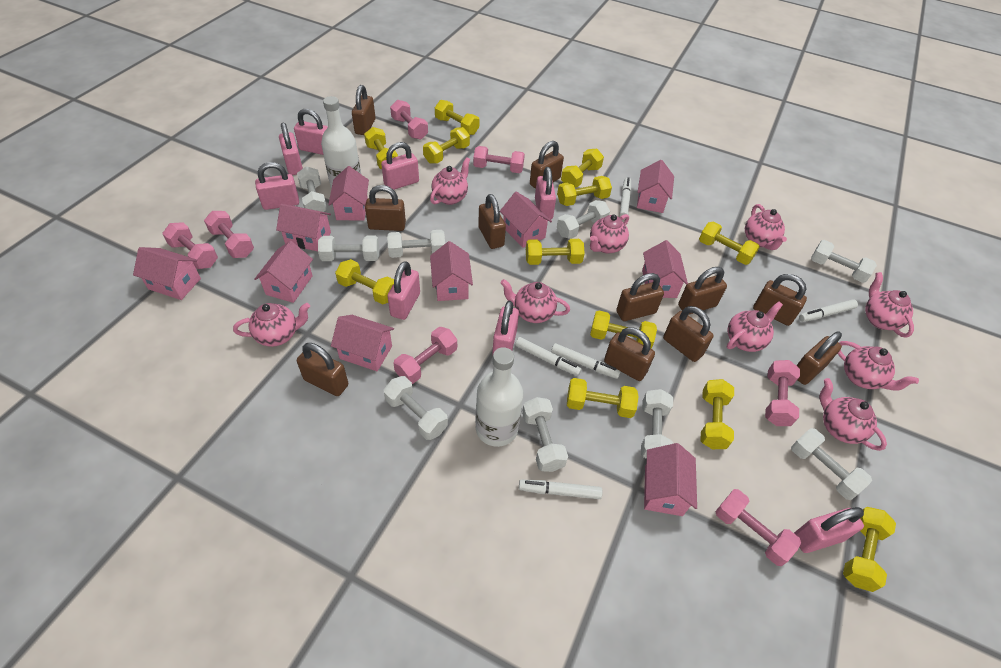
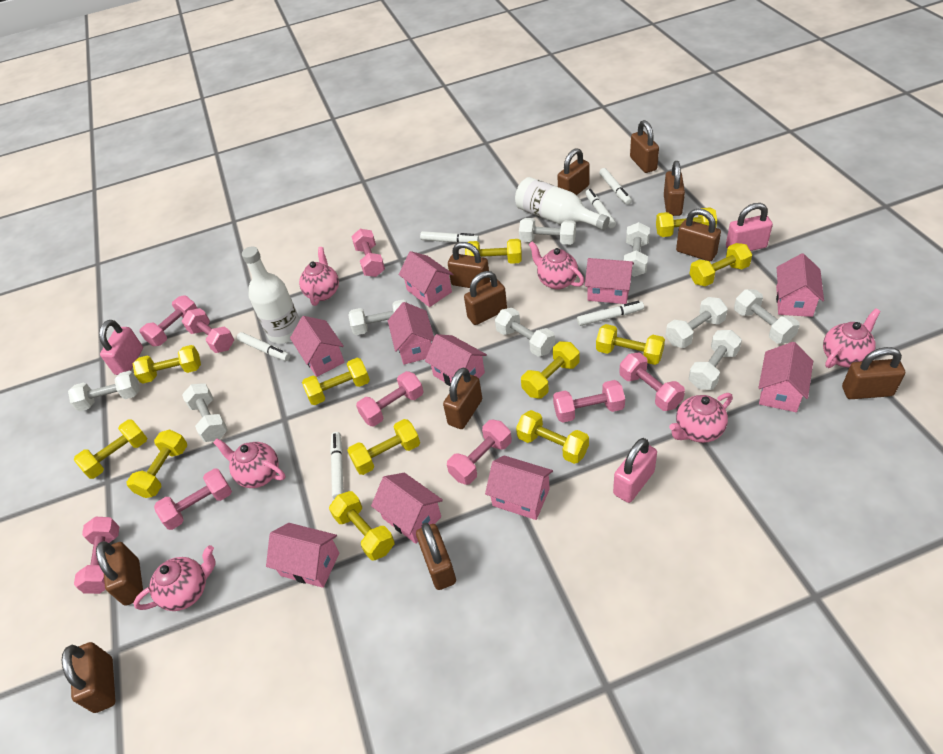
pink dumbbell: 7 -> 9
pink padlock: 8 -> 3
pink teapot: 9 -> 6
white marker: 5 -> 6

